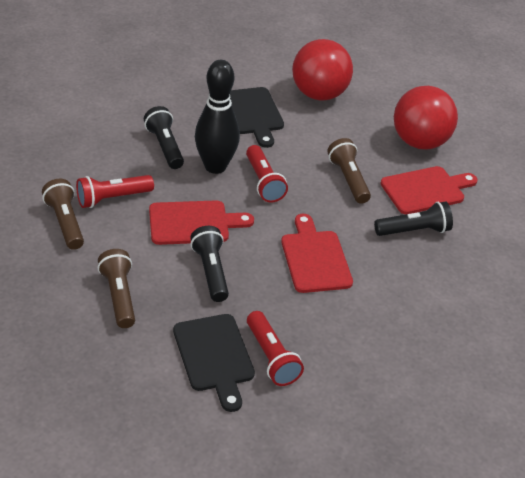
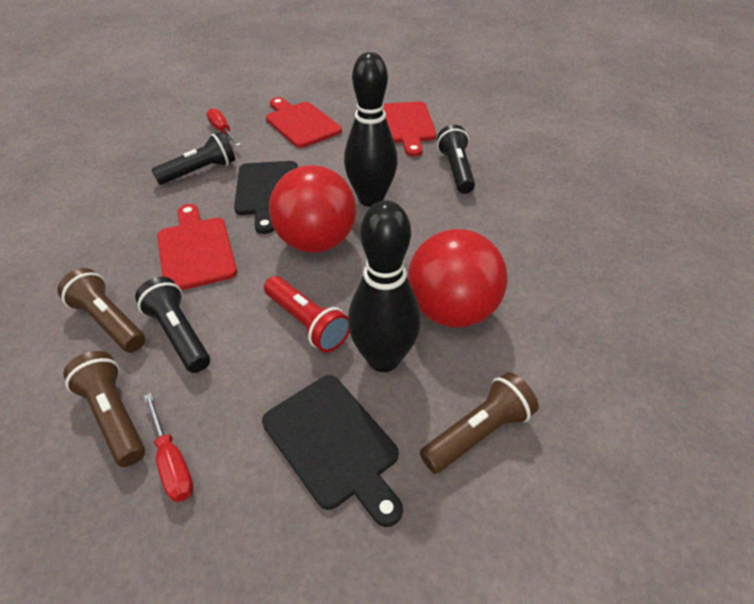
black bowling pin: 1 -> 2
red flashlight: 3 -> 1
red screwdriver: 0 -> 2

